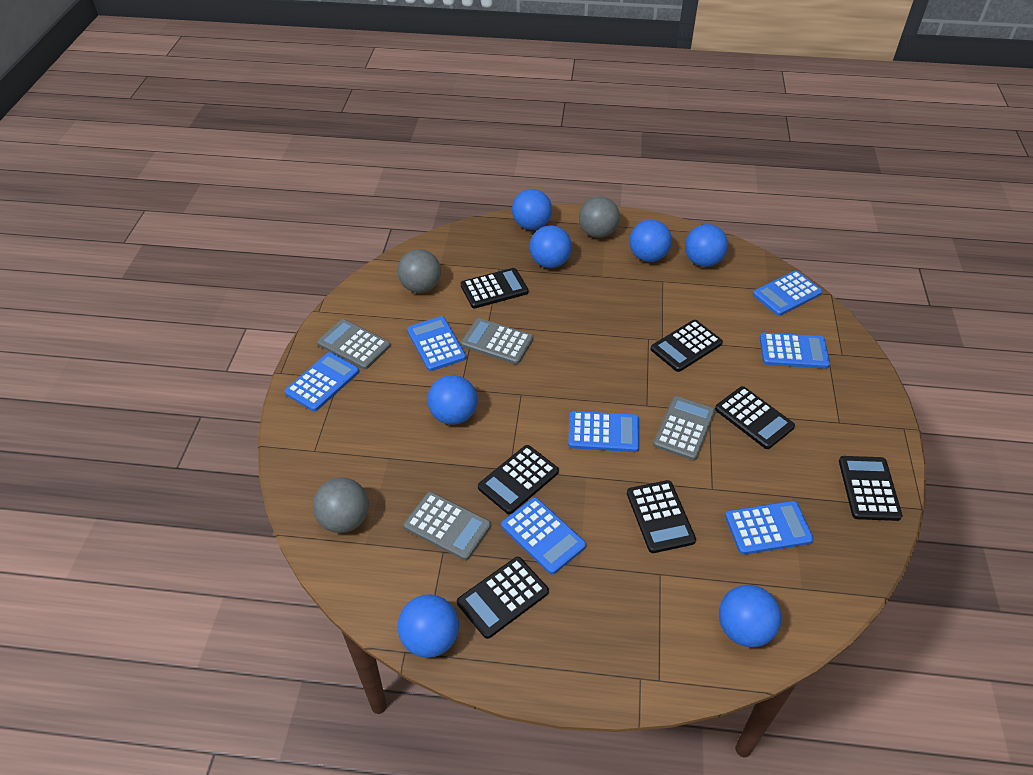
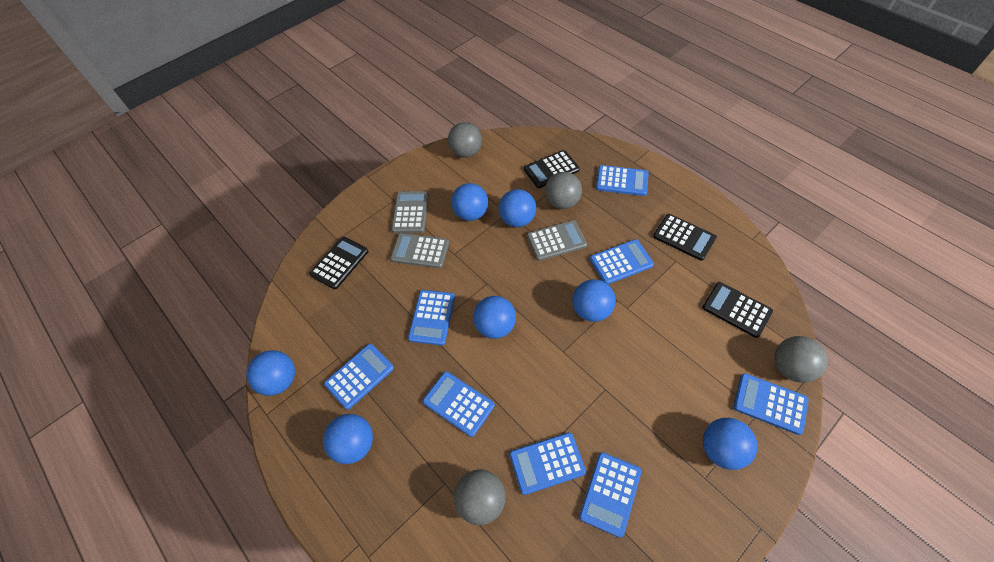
black calculator: 7 -> 4
blue calculator: 7 -> 8
grey ball: 3 -> 4
grey calculator: 4 -> 3

